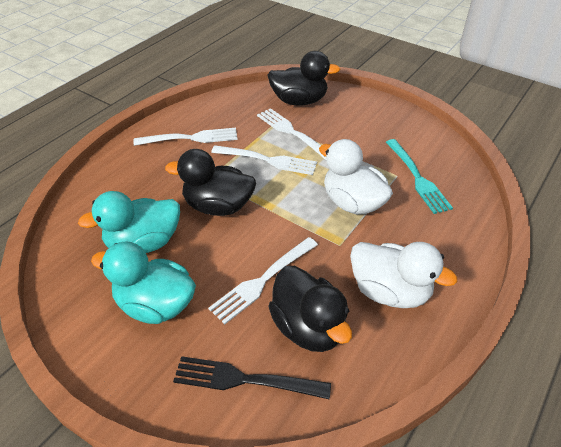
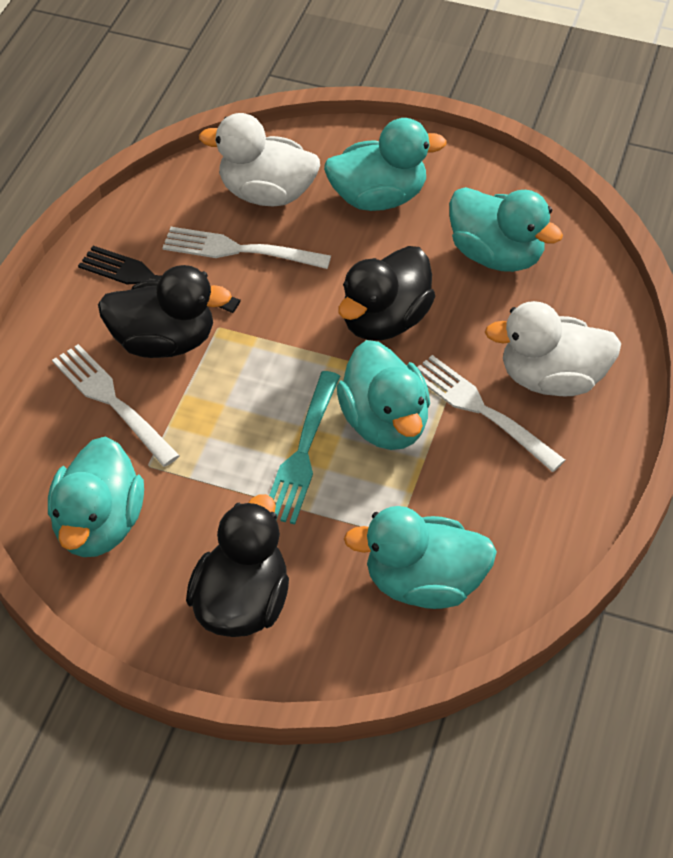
turquoise duck: 2 -> 5
white fork: 4 -> 3

